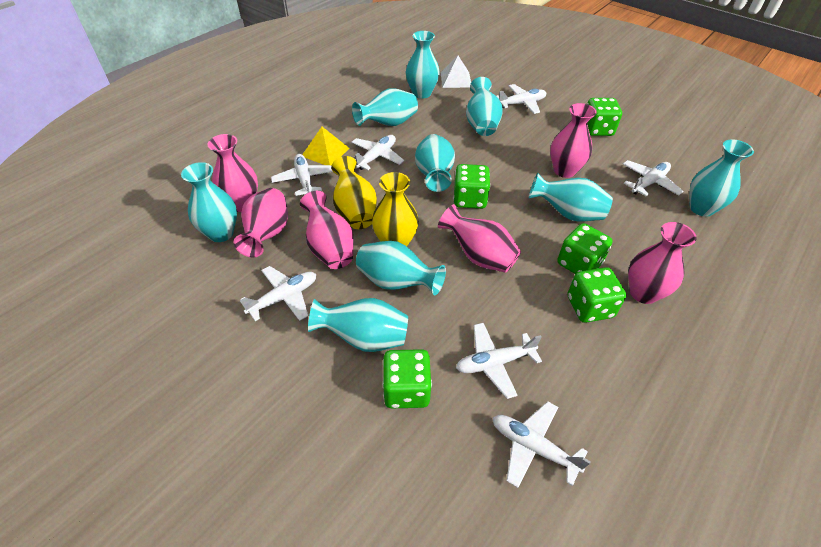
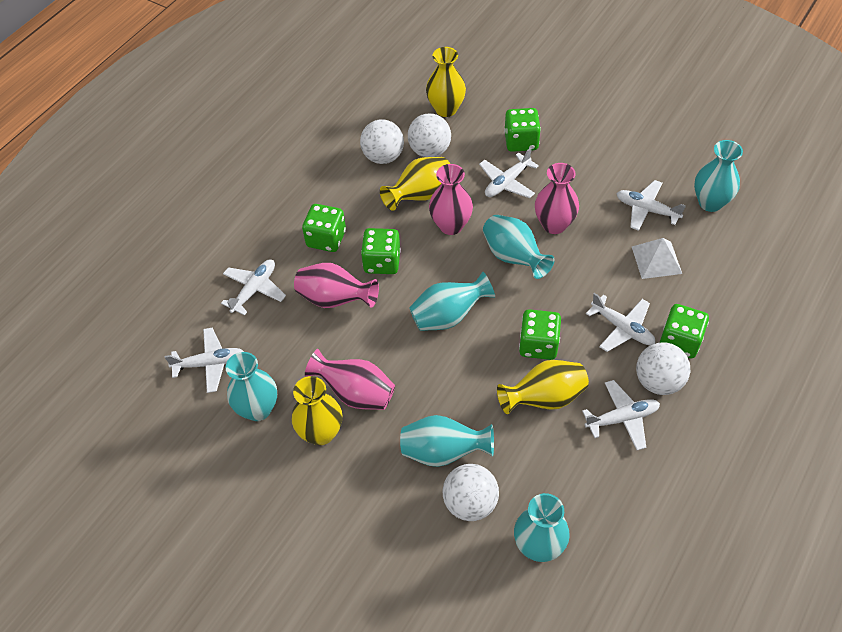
pink vase: 6 -> 4
turquoise vase: 9 -> 6
white ball: 0 -> 4
white plane: 7 -> 6
yellow pyramid: 1 -> 0
yellow vase: 2 -> 4

